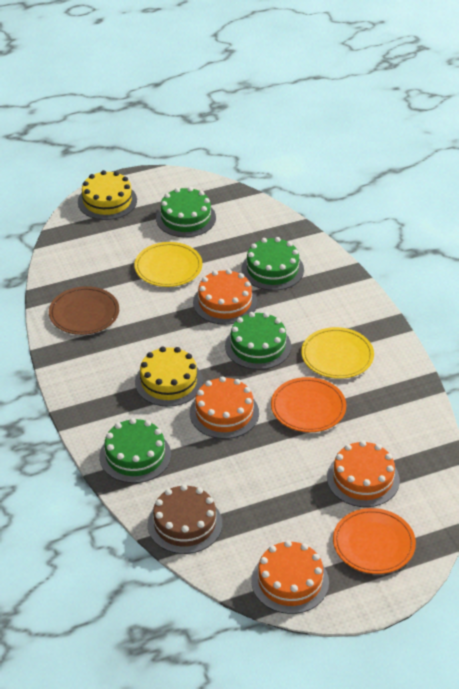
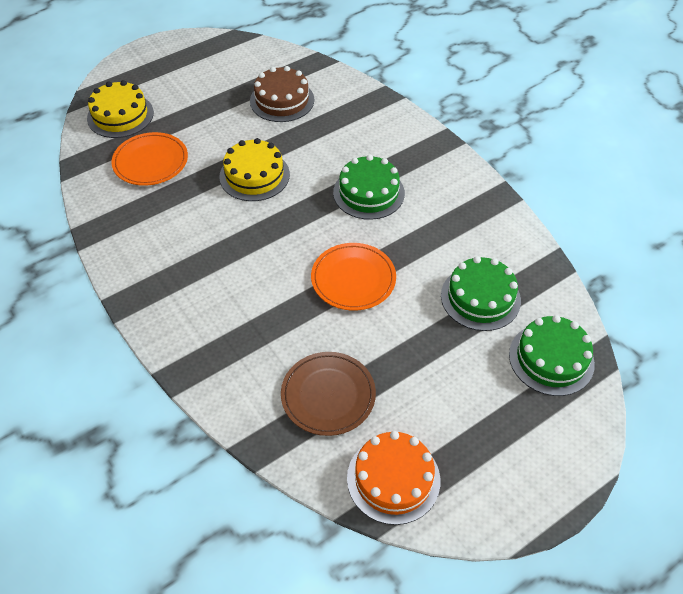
green cake: 4 -> 3
orange cake: 4 -> 1
yellow plate: 2 -> 0

